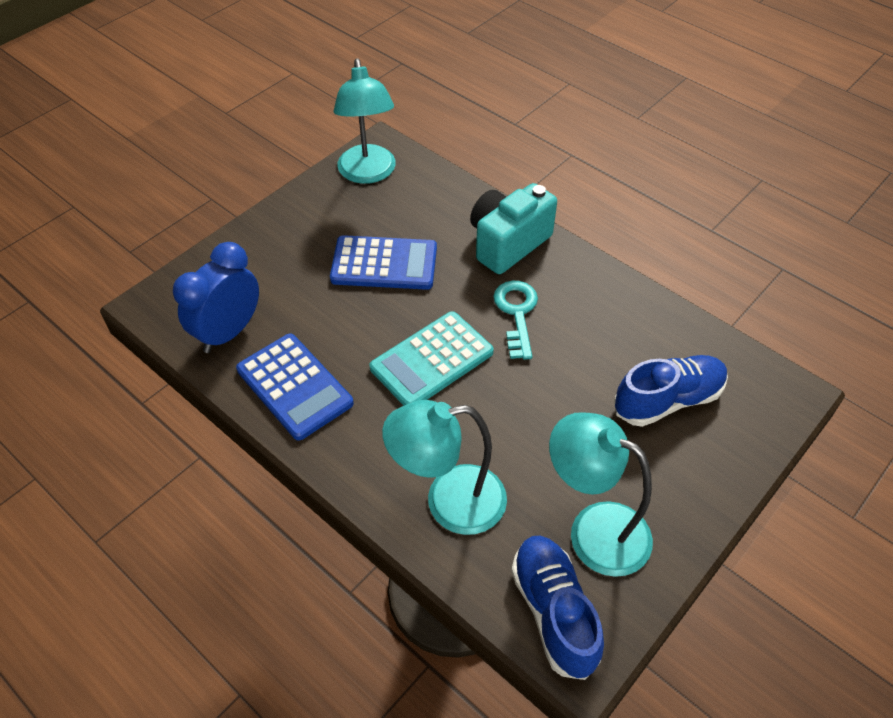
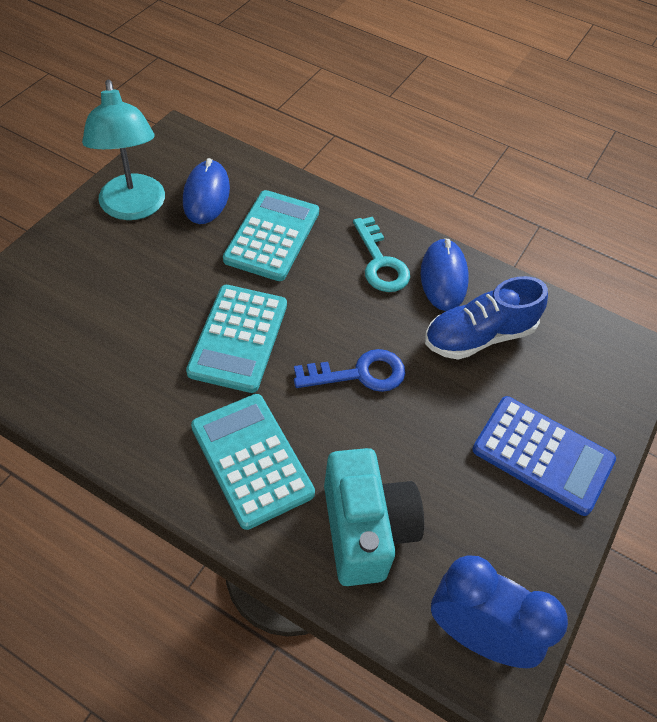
blue calculator: 2 -> 1
blue key: 0 -> 1
blue mouse: 0 -> 2
blue shoe: 2 -> 1
turquoise calculator: 1 -> 3
turquoise lamp: 3 -> 1

